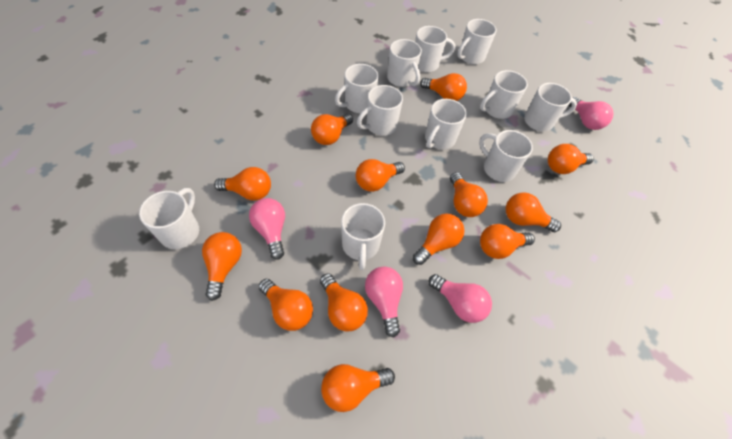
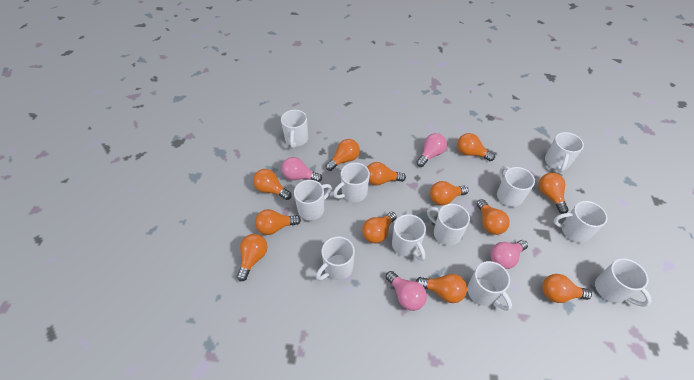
orange light bulb: 13 -> 12

